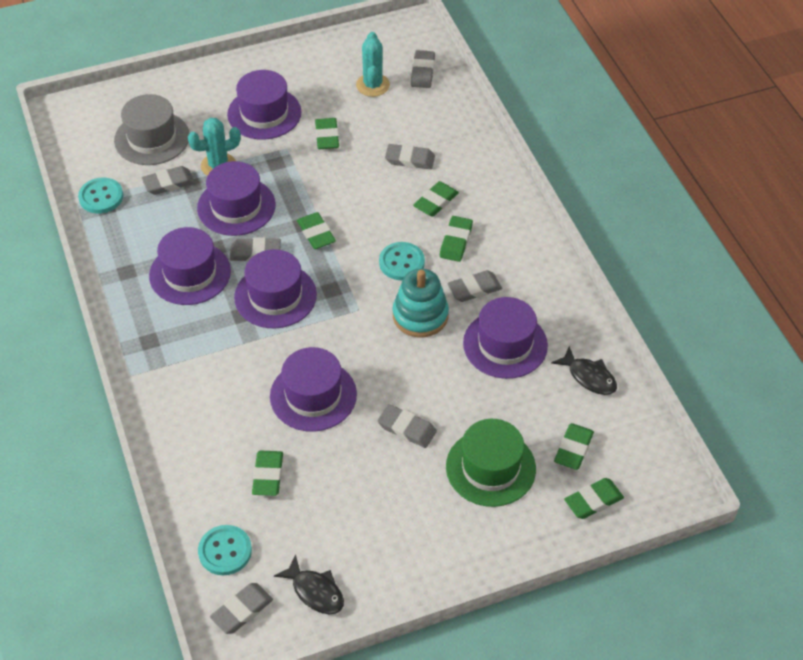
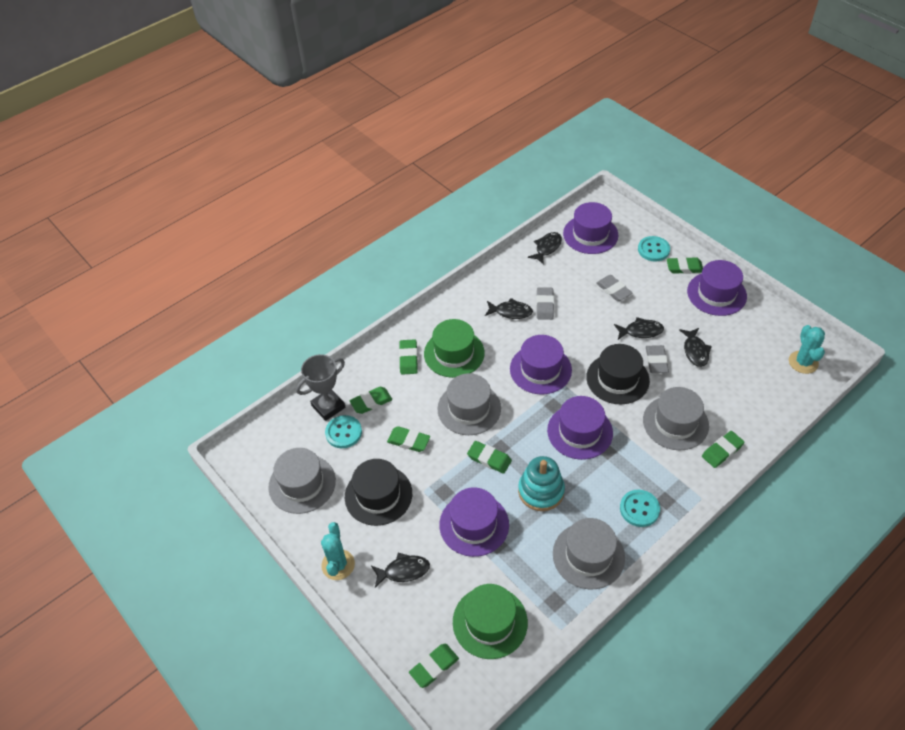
black fish: 2 -> 5
black hat: 0 -> 2
green hat: 1 -> 2
grey eraser: 7 -> 3
grey hat: 1 -> 4
grey trophy: 0 -> 1
purple hat: 6 -> 5

